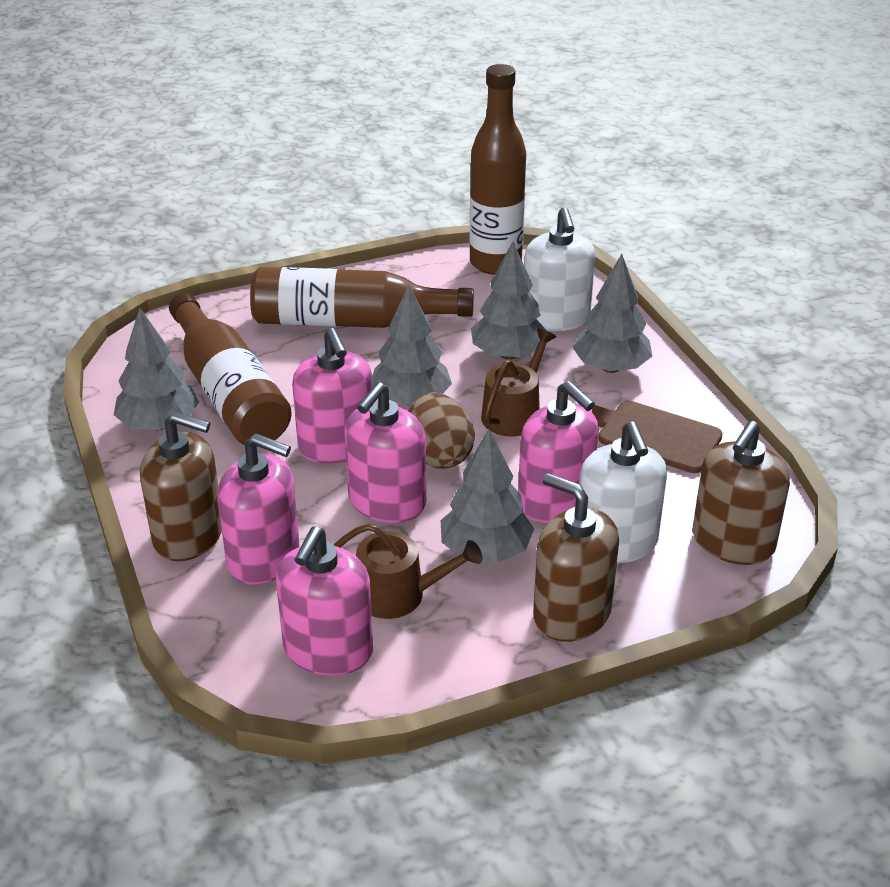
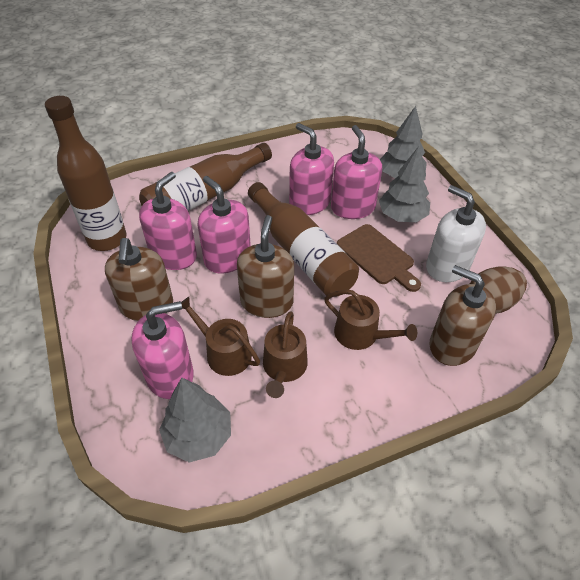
brown watering can: 2 -> 3
grey tree: 5 -> 3
white soap dispenser: 2 -> 1

